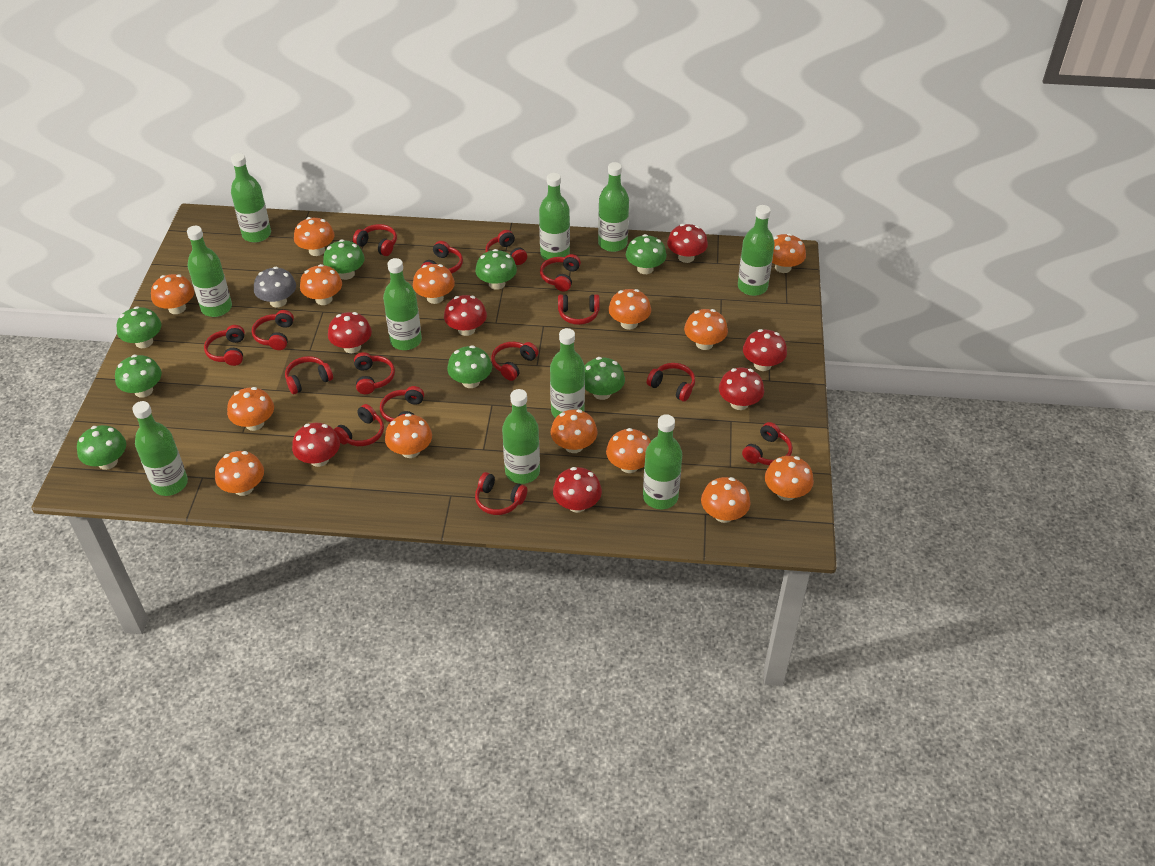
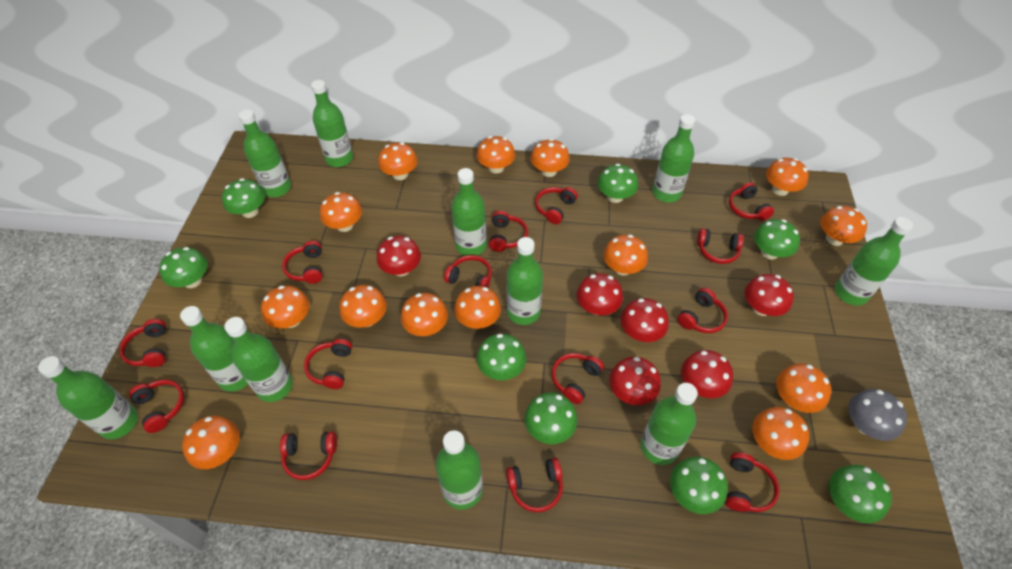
green bottle: 10 -> 11
red headphones: 15 -> 14
red mushroom: 7 -> 6

